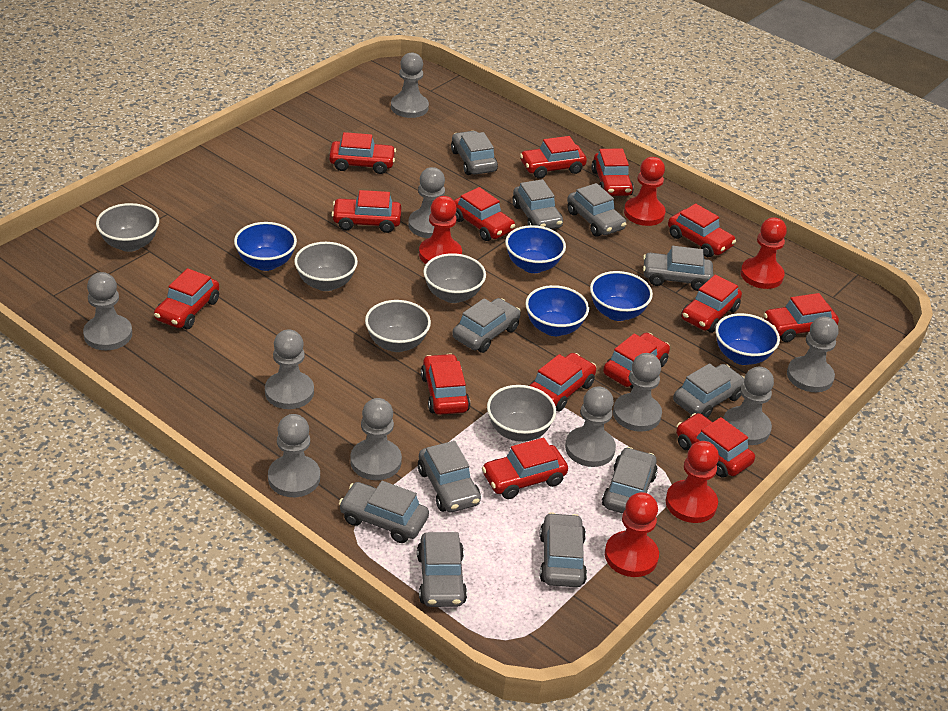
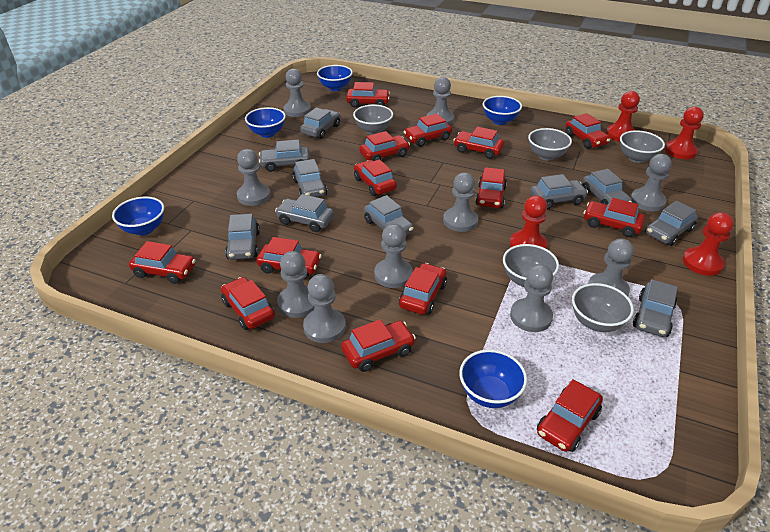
grey car: 11 -> 10
red pawn: 5 -> 4

